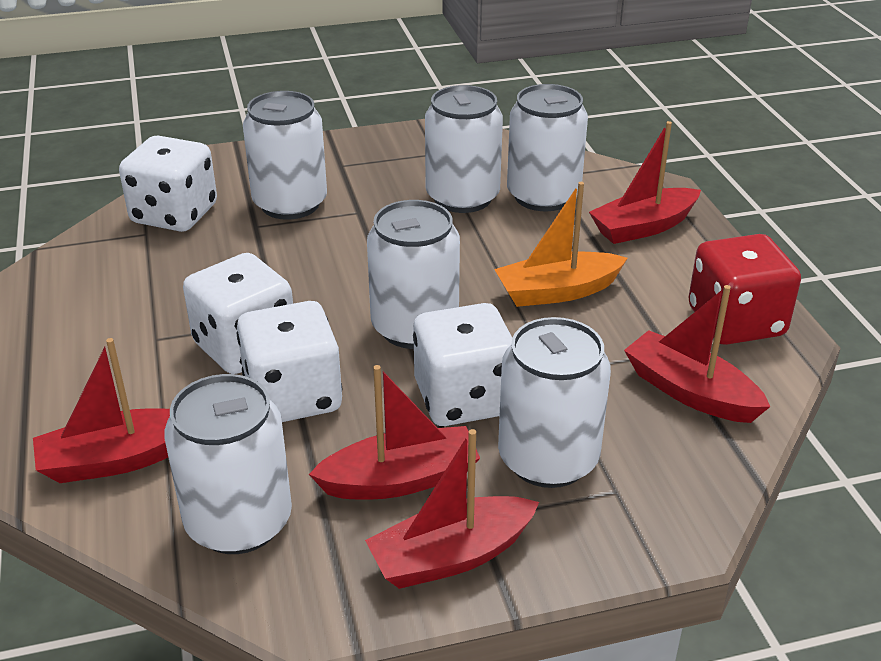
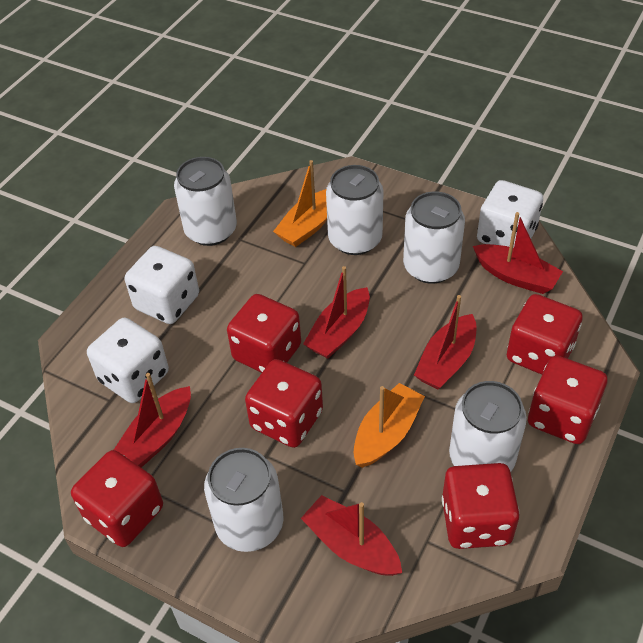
orange boat: 1 -> 2
red dice: 1 -> 6
white can: 6 -> 5
white dice: 4 -> 3

